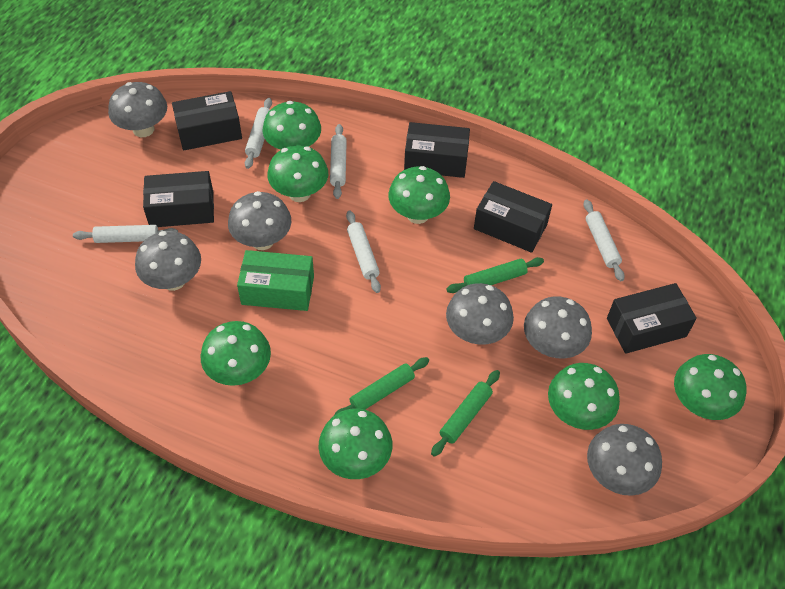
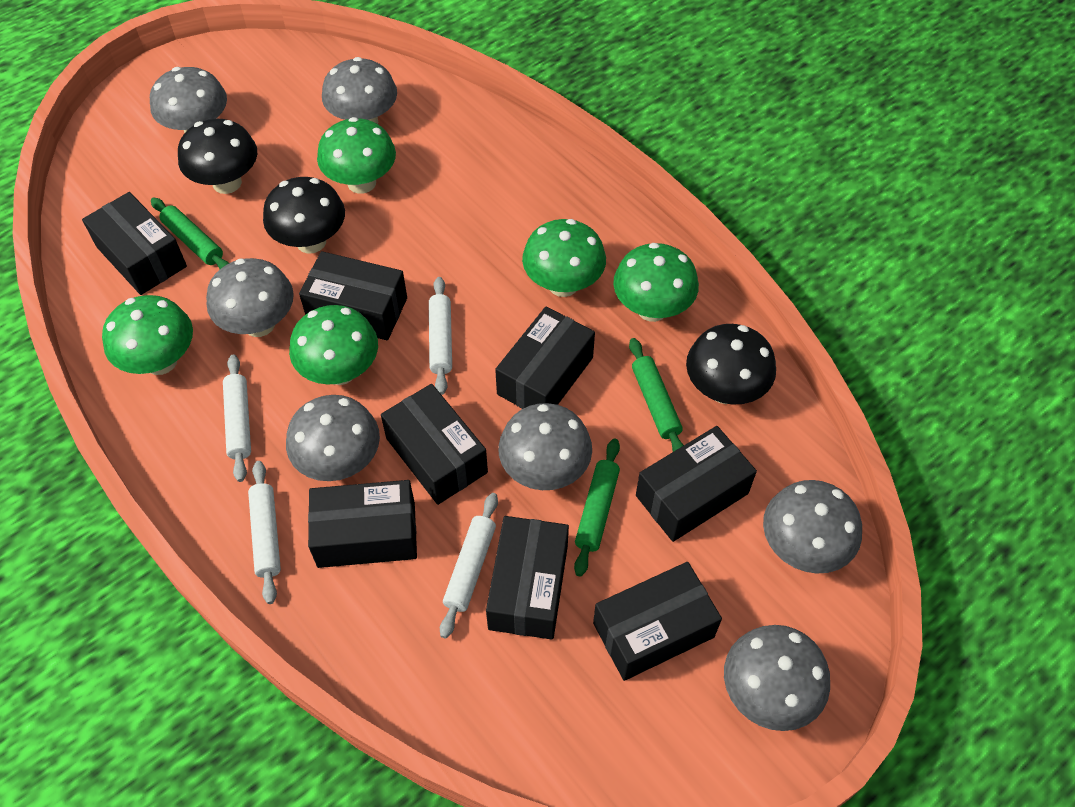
black box: 5 -> 8
black mushroom: 0 -> 3
green box: 1 -> 0
green mushroom: 7 -> 5
grey mushroom: 6 -> 7
white rolling pin: 5 -> 4

